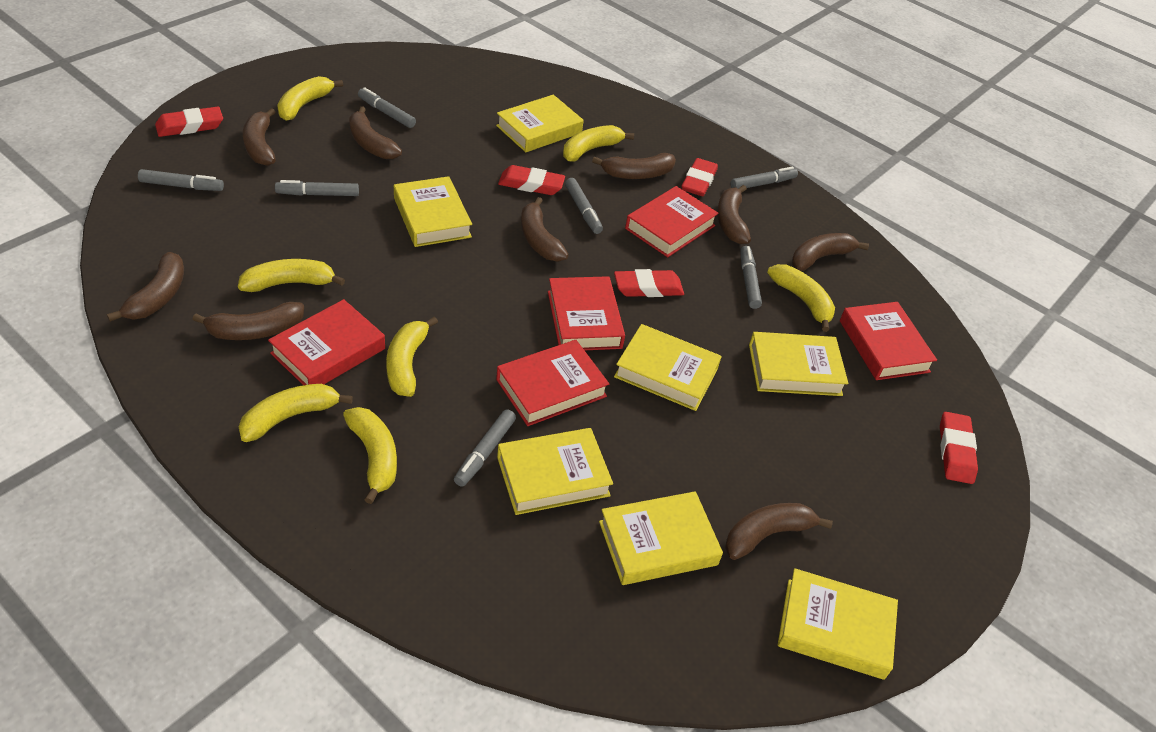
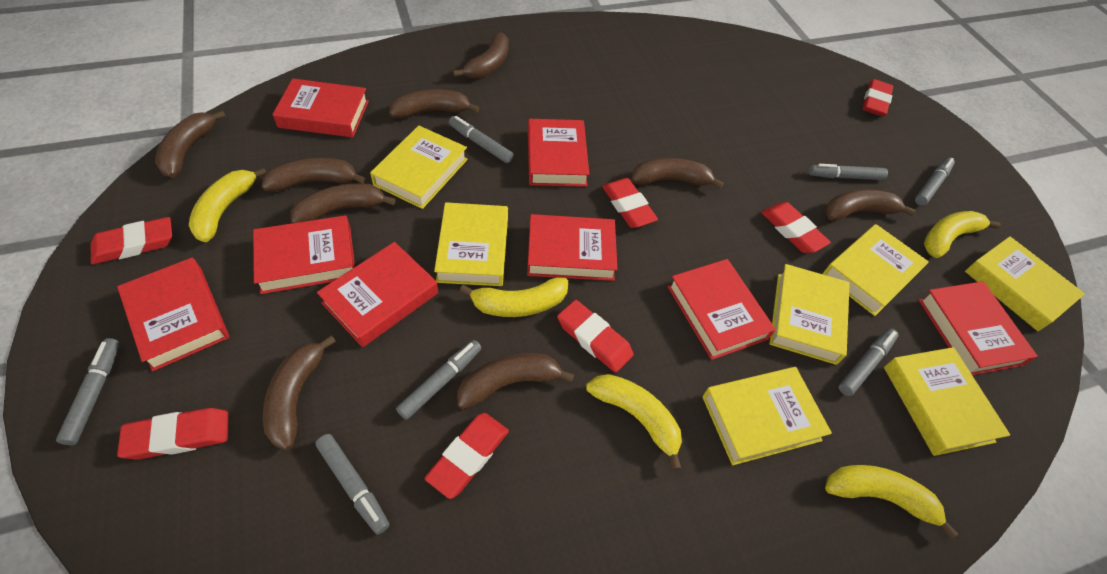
red book: 5 -> 8
red eraser: 5 -> 7
yellow banana: 7 -> 5

